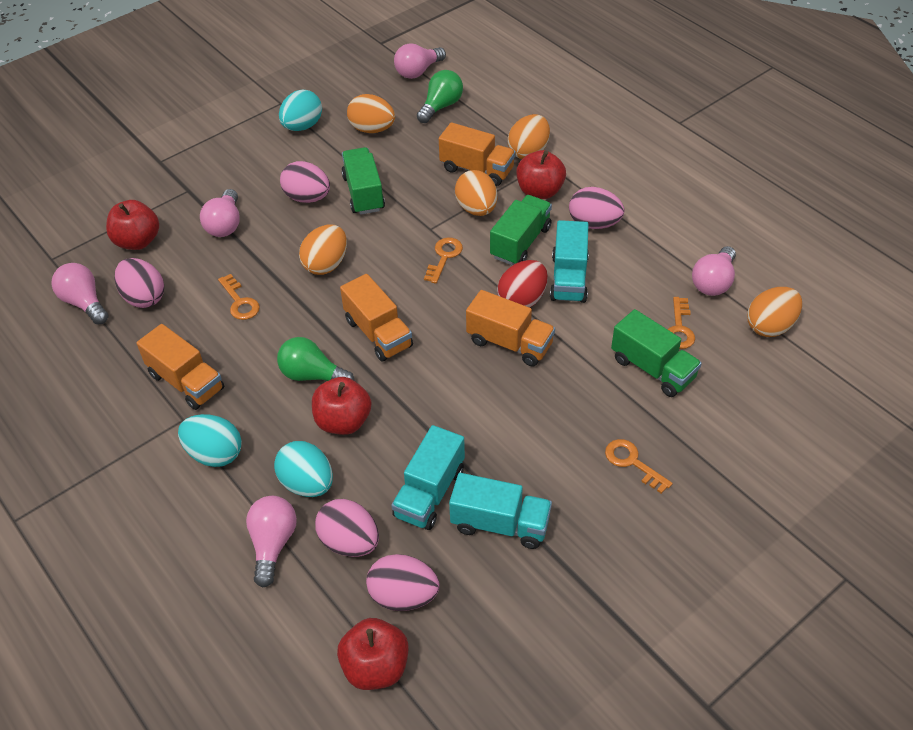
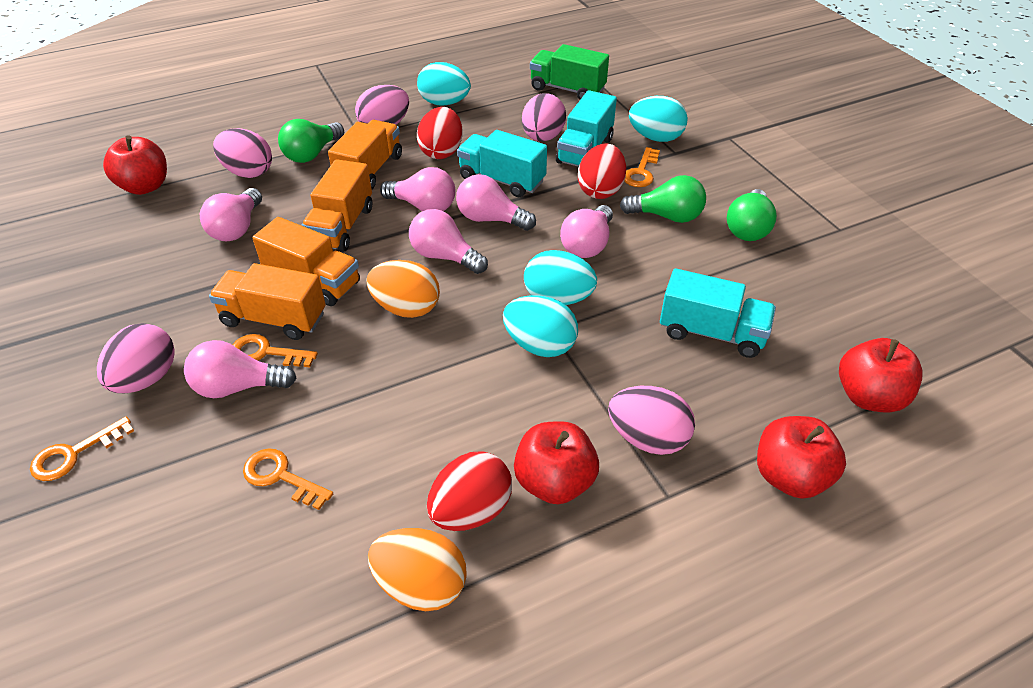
green light bulb: 2 -> 3
green truck: 3 -> 1
orange egg: 5 -> 2
pink light bulb: 5 -> 6
red egg: 1 -> 3
turquoise egg: 3 -> 4

